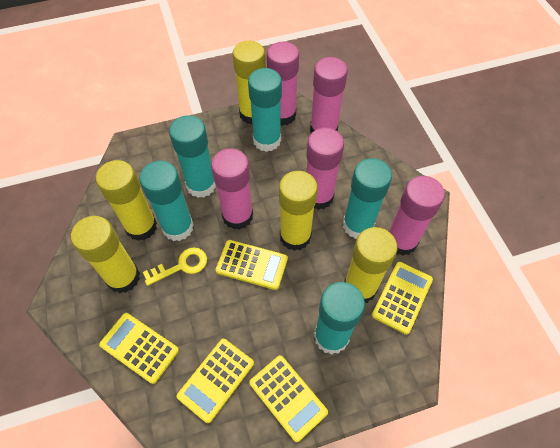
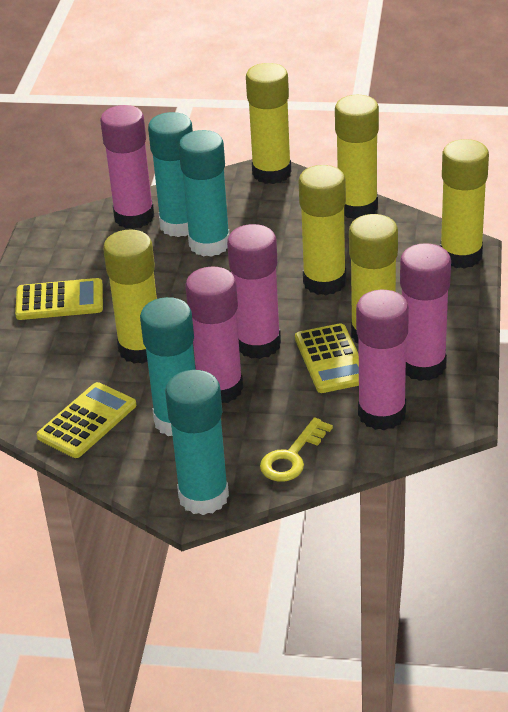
turquoise glue stick: 5 -> 4
yellow calculator: 5 -> 3
yellow glue stick: 5 -> 6

